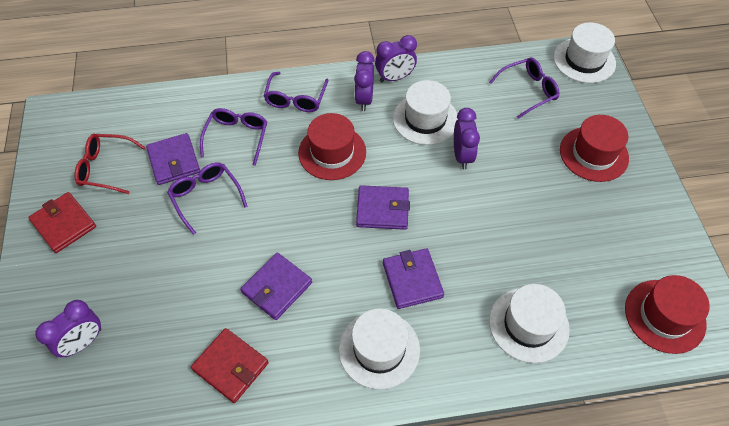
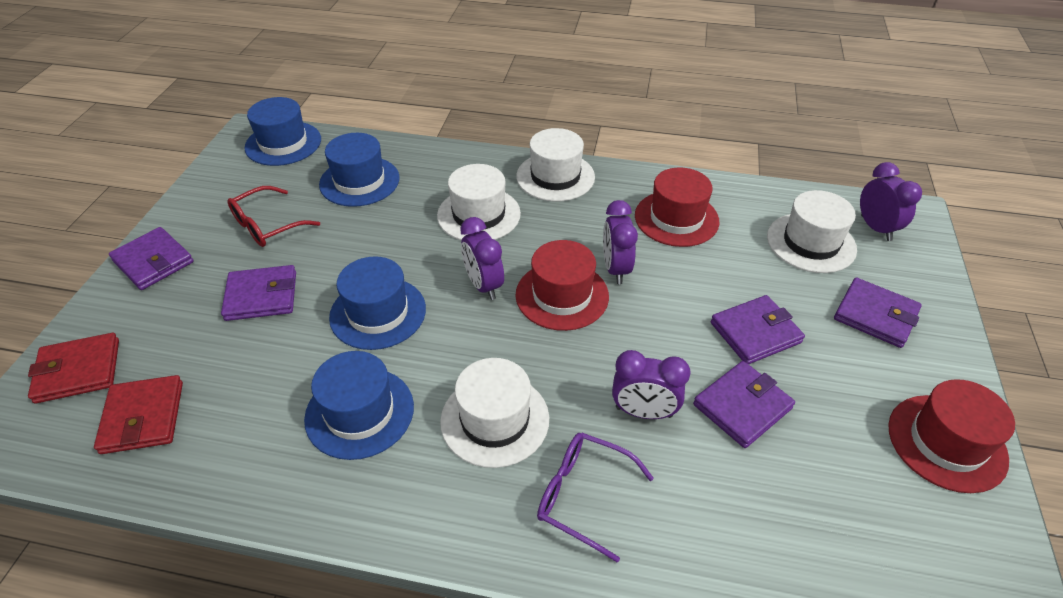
blue hat: 0 -> 4
purple glasses: 4 -> 1
purple wallet: 4 -> 5

